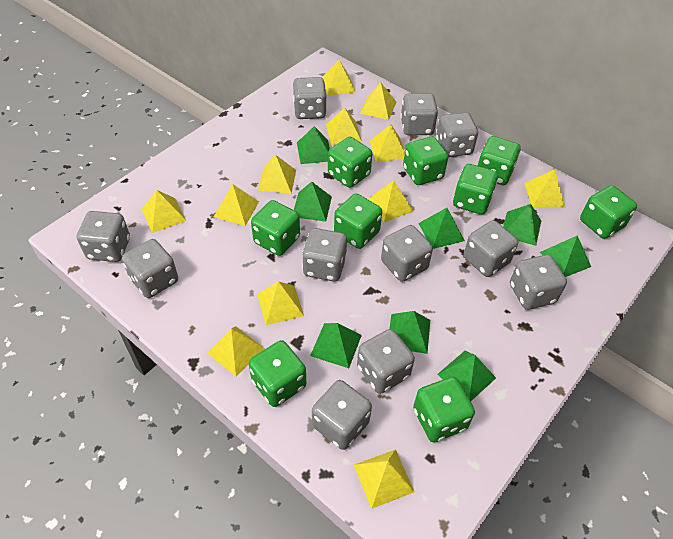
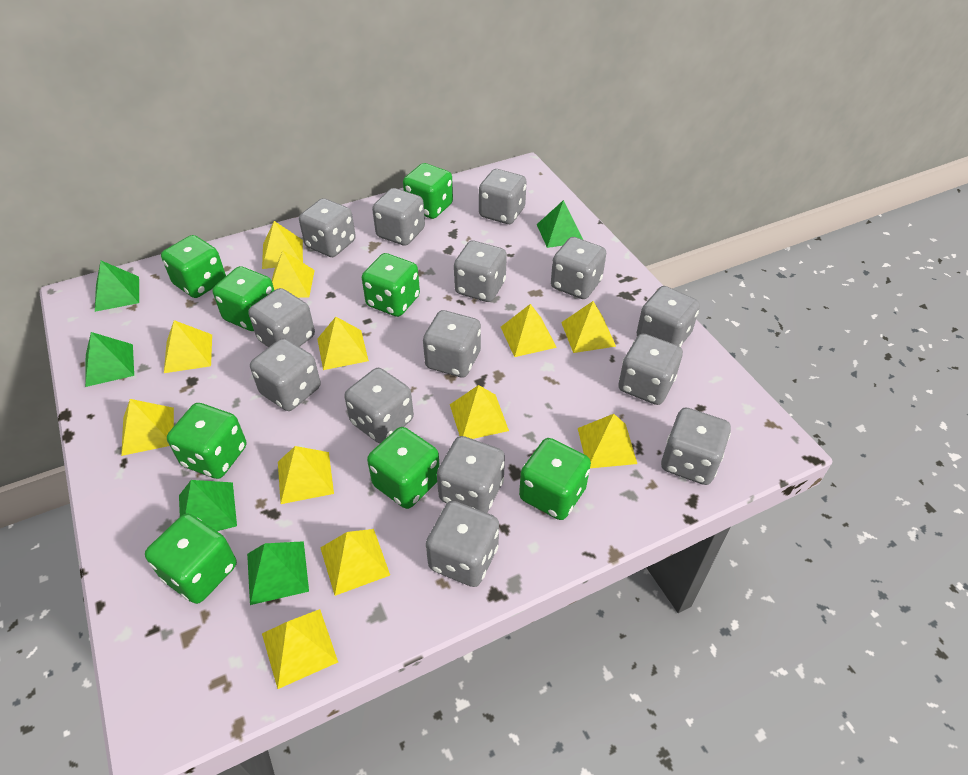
green dice: 9 -> 8
green pyramid: 8 -> 5
grey dice: 11 -> 14

